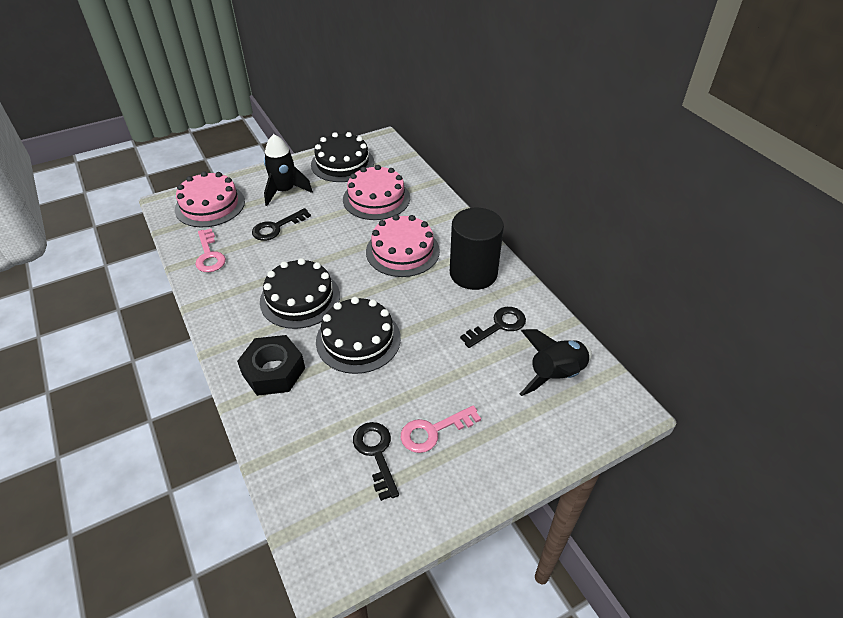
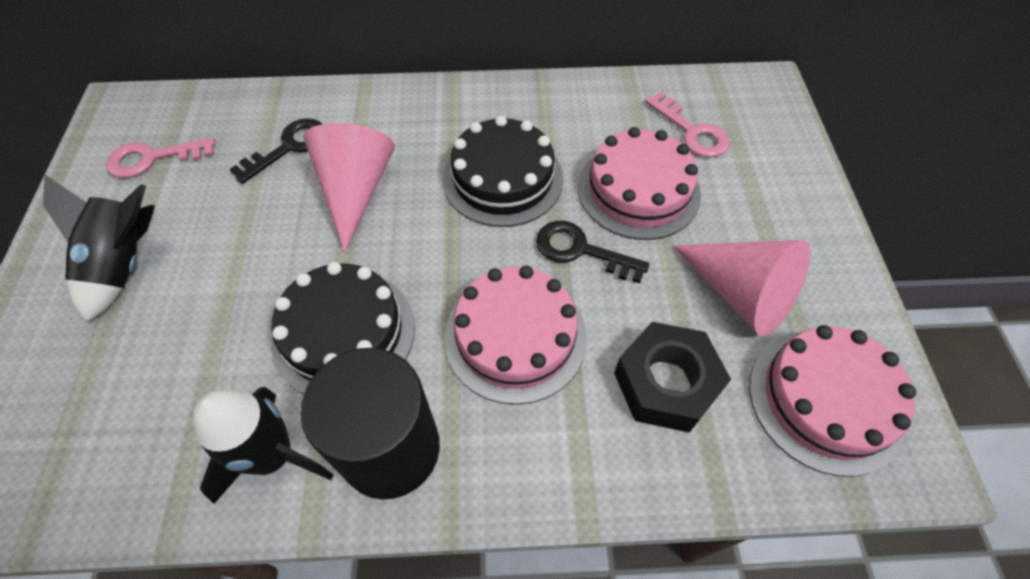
black cake: 3 -> 2
black key: 3 -> 2
pink cone: 0 -> 2

